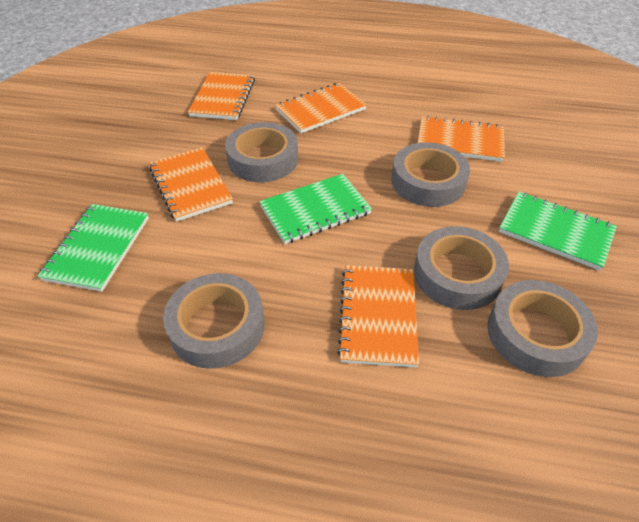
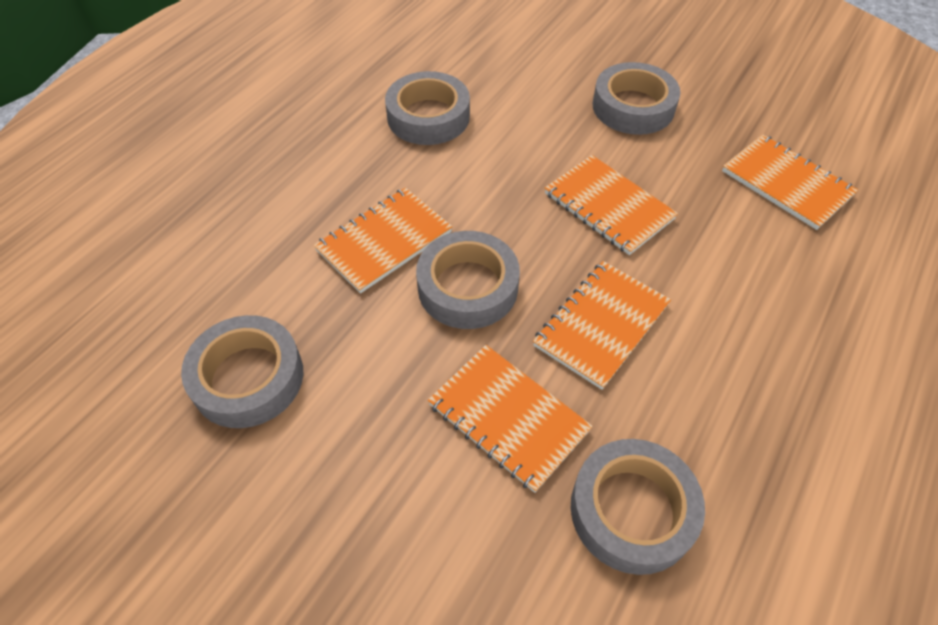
green notebook: 3 -> 0

